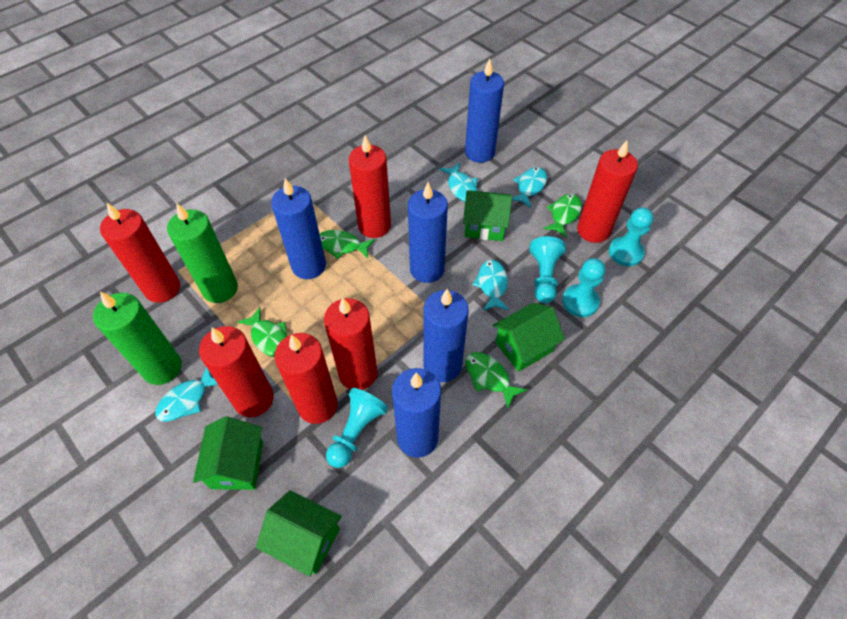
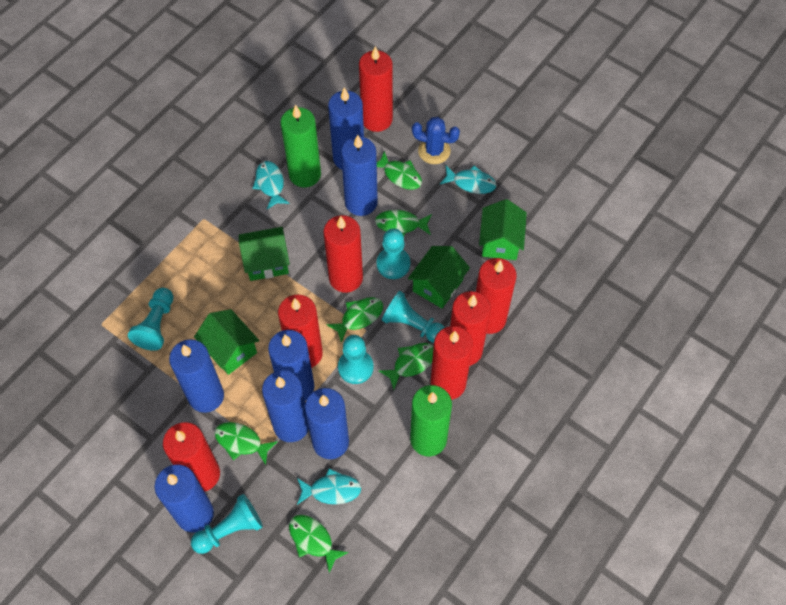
blue cactus: 0 -> 1
blue candle: 5 -> 7
green fish: 4 -> 6
red candle: 6 -> 7
turquoise fish: 4 -> 3
turquoise pawn: 4 -> 5

